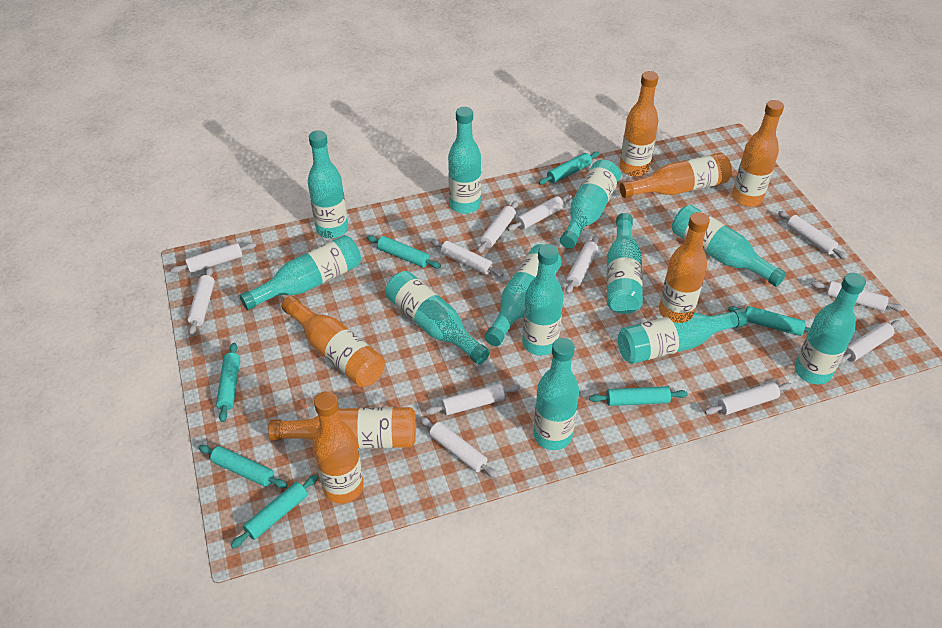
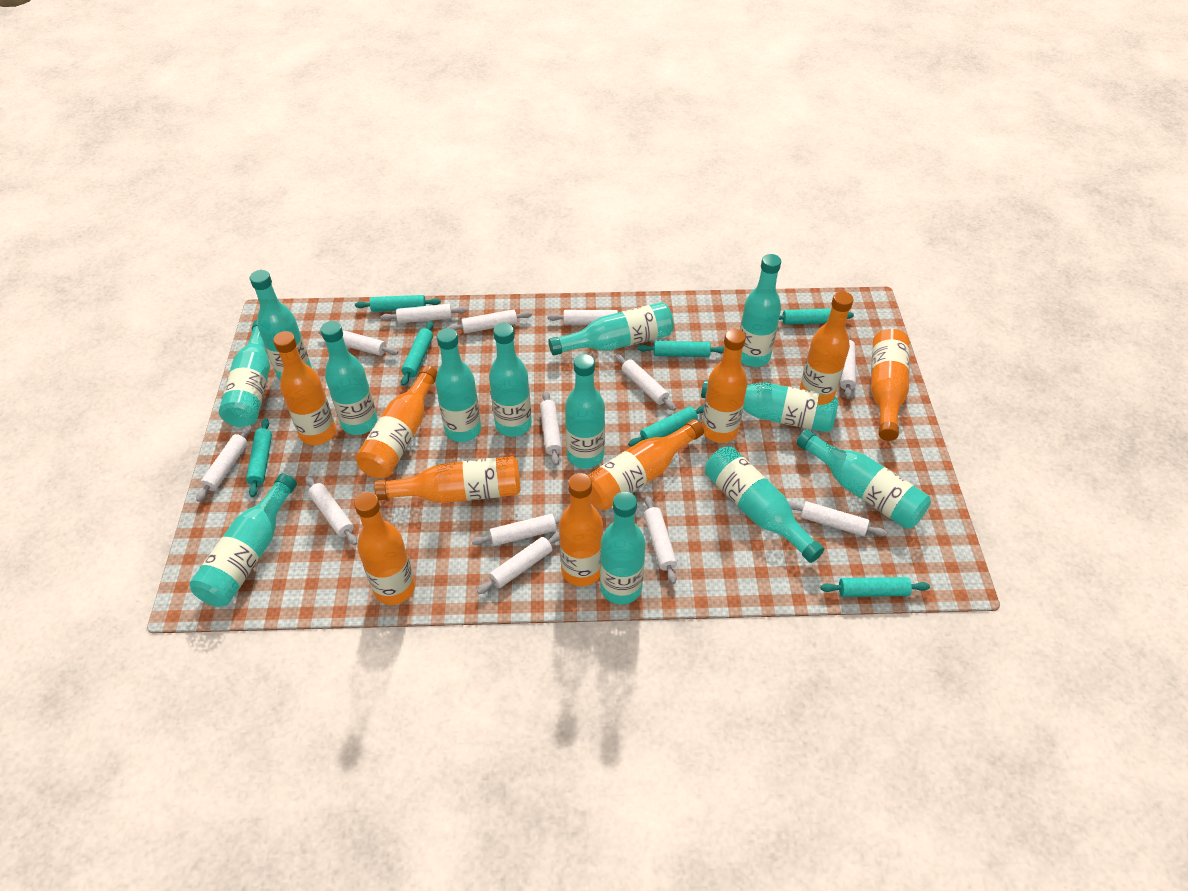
orange bottle: 7 -> 9
turquoise bottle: 12 -> 13
white rolling pin: 12 -> 13

